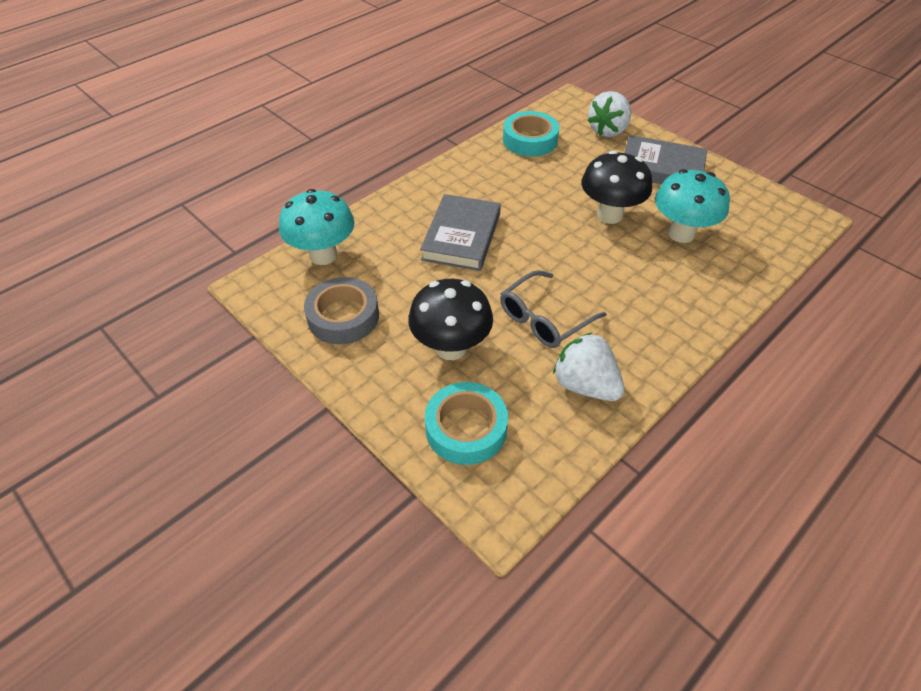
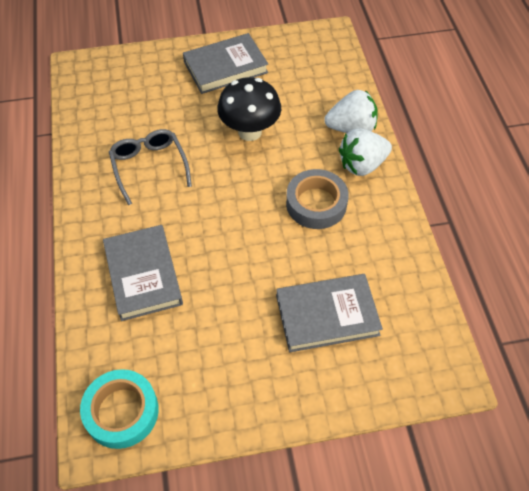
black mushroom: 2 -> 1
grey book: 2 -> 3
turquoise mushroom: 2 -> 0
turquoise tape: 2 -> 1

